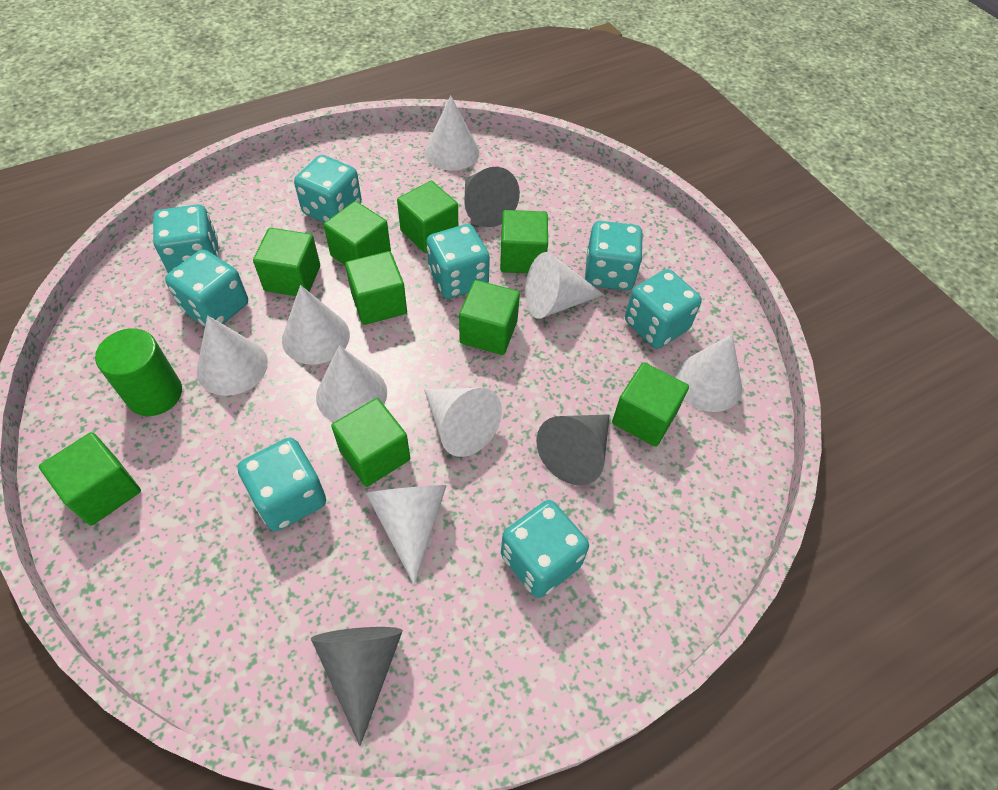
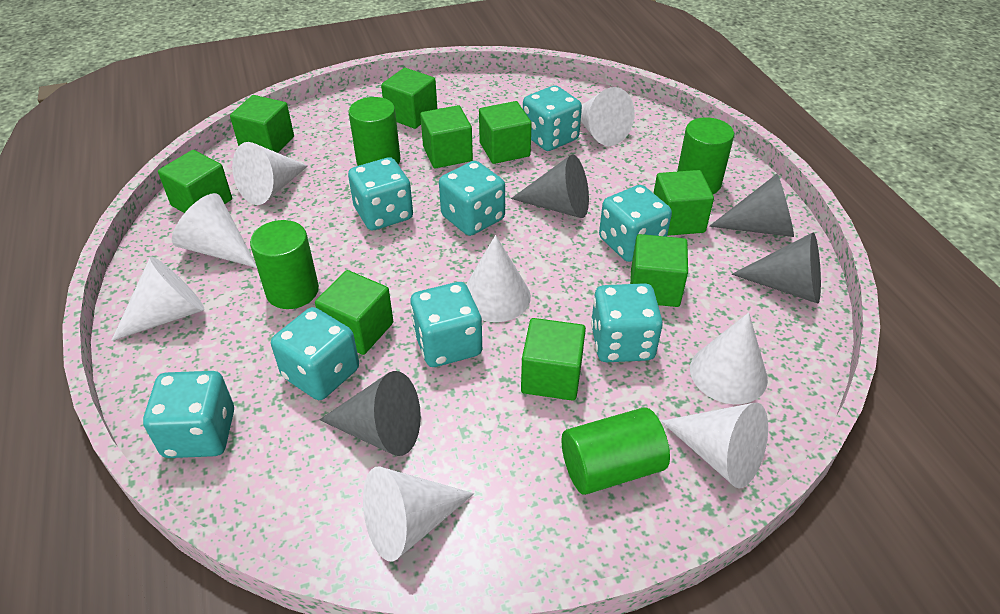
green cylinder: 1 -> 4
grey cone: 3 -> 4

